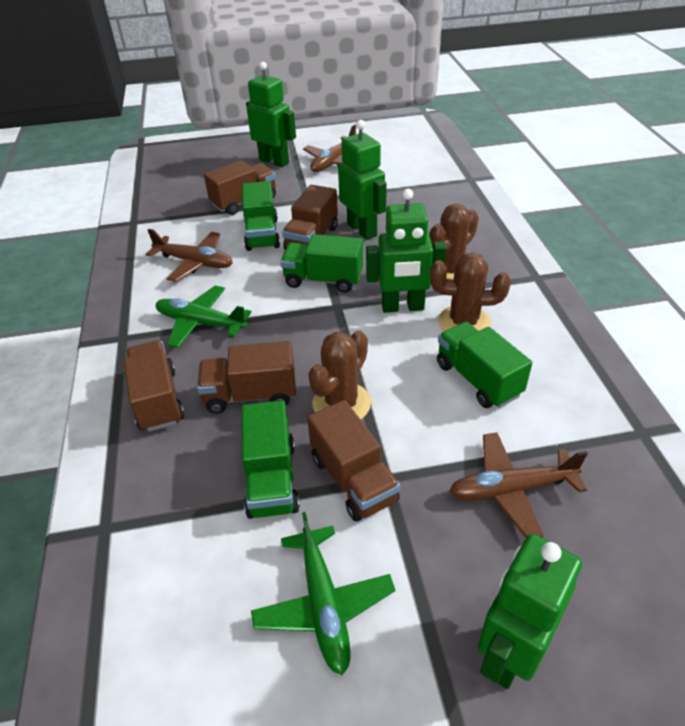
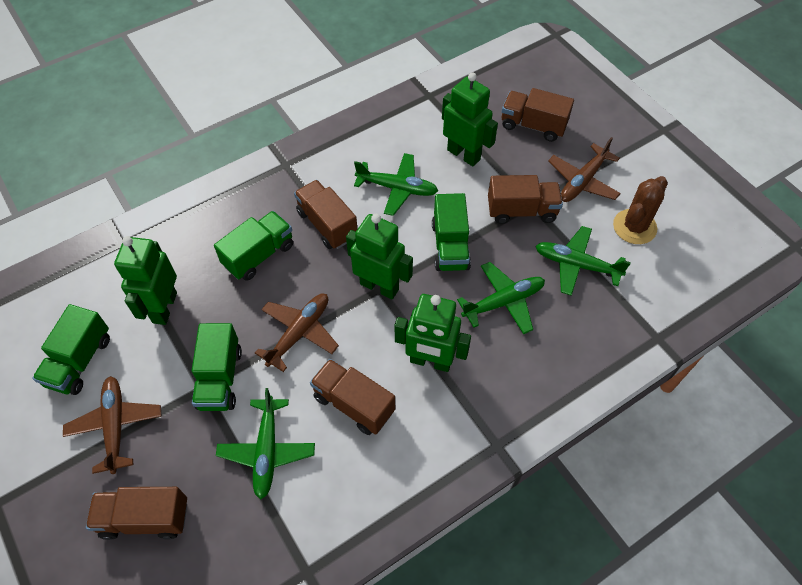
brown cactus: 3 -> 1
green plane: 2 -> 4

